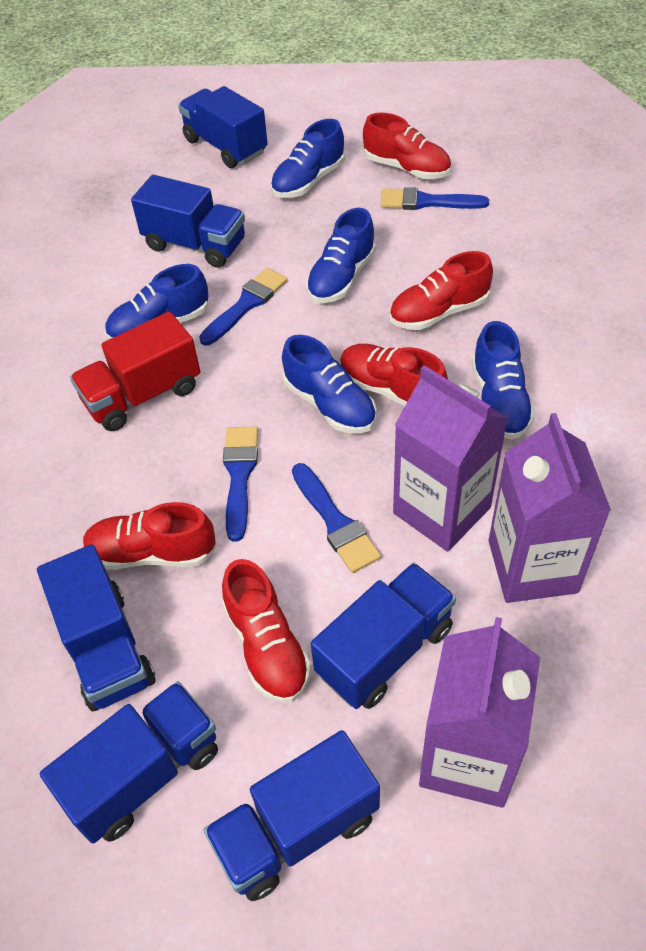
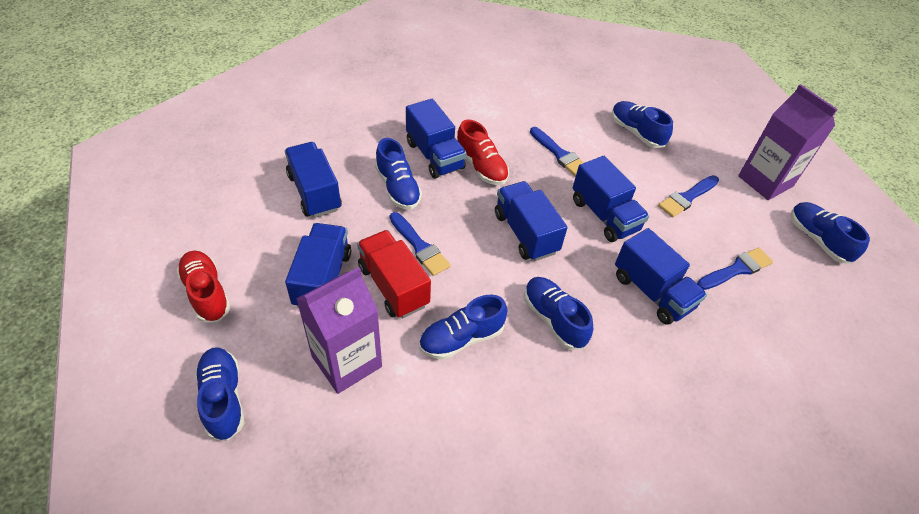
blue shoe: 5 -> 6
purple carton: 3 -> 2
red shoe: 5 -> 2

